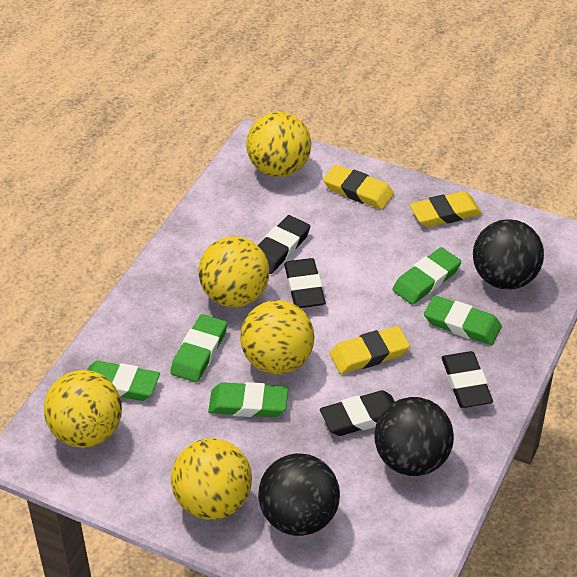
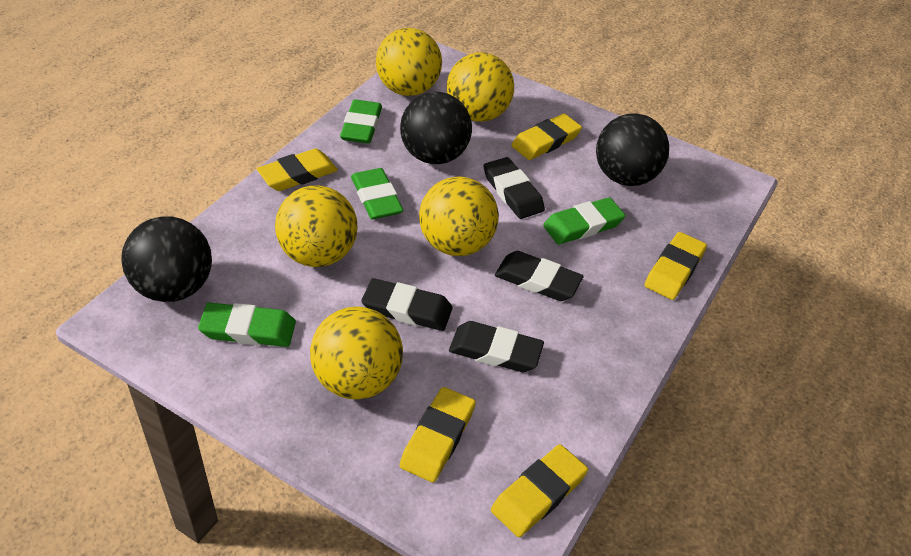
green eraser: 5 -> 4
yellow eraser: 3 -> 5

